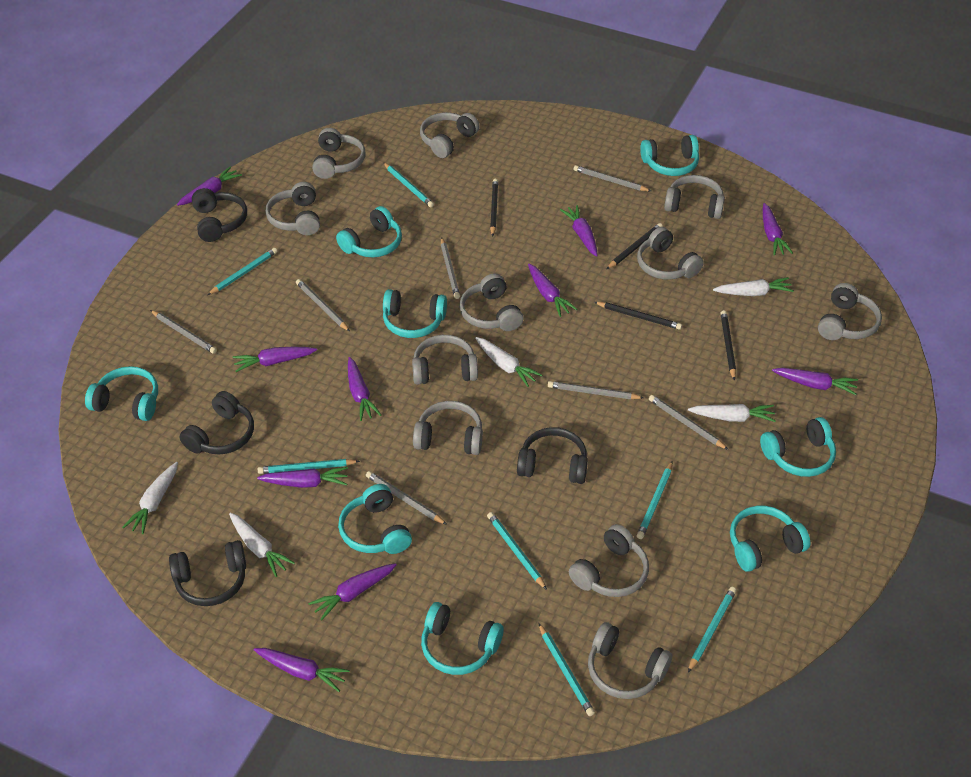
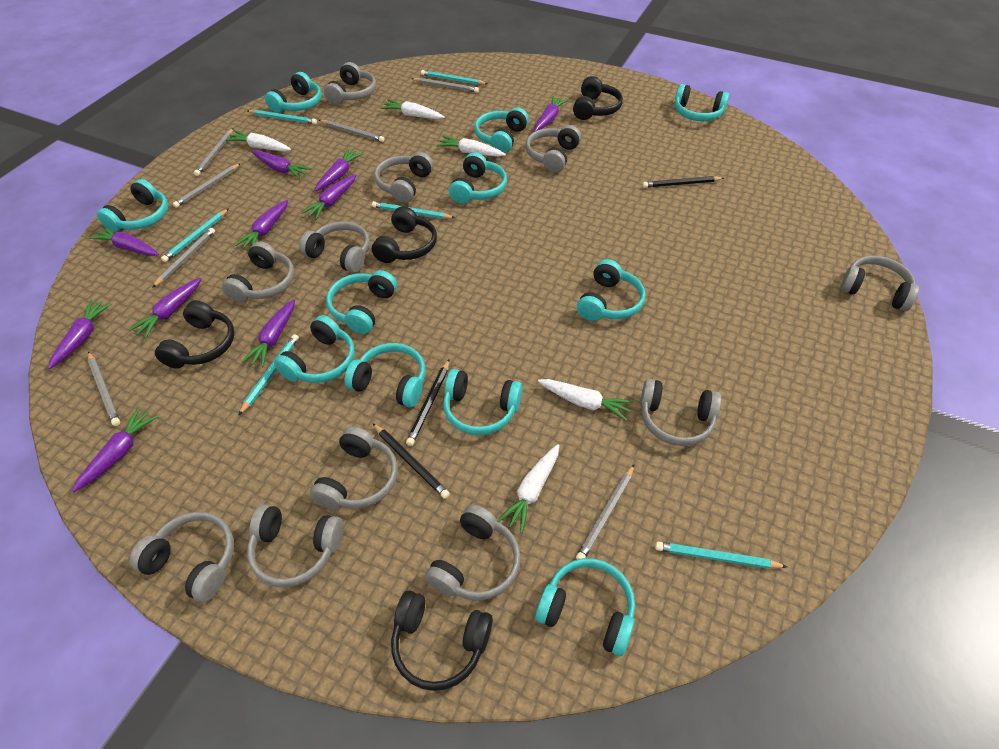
black pencil: 4 -> 3
turquoise headphones: 8 -> 11
turquoise pencil: 7 -> 6

